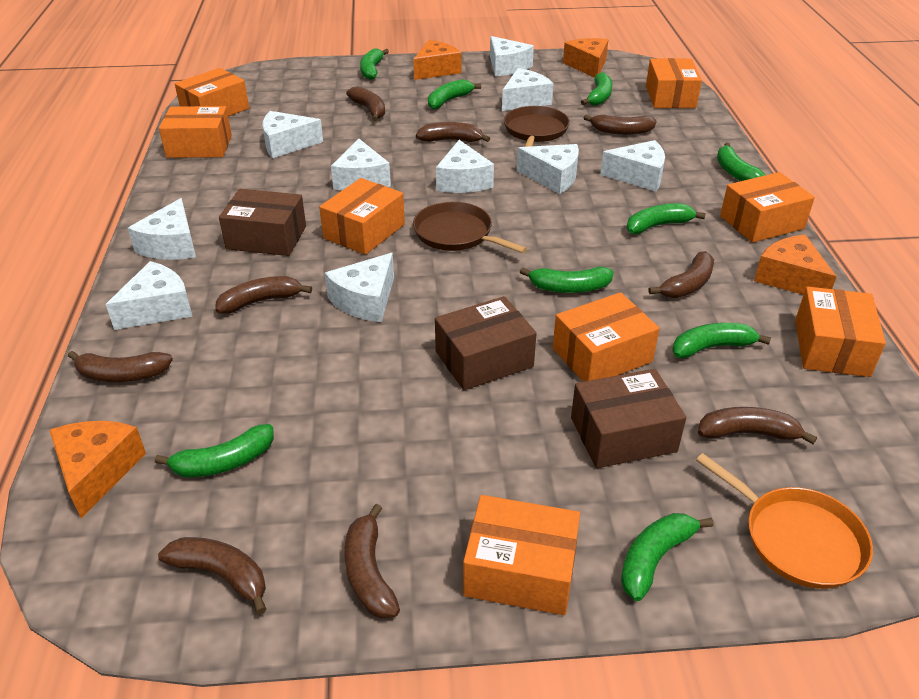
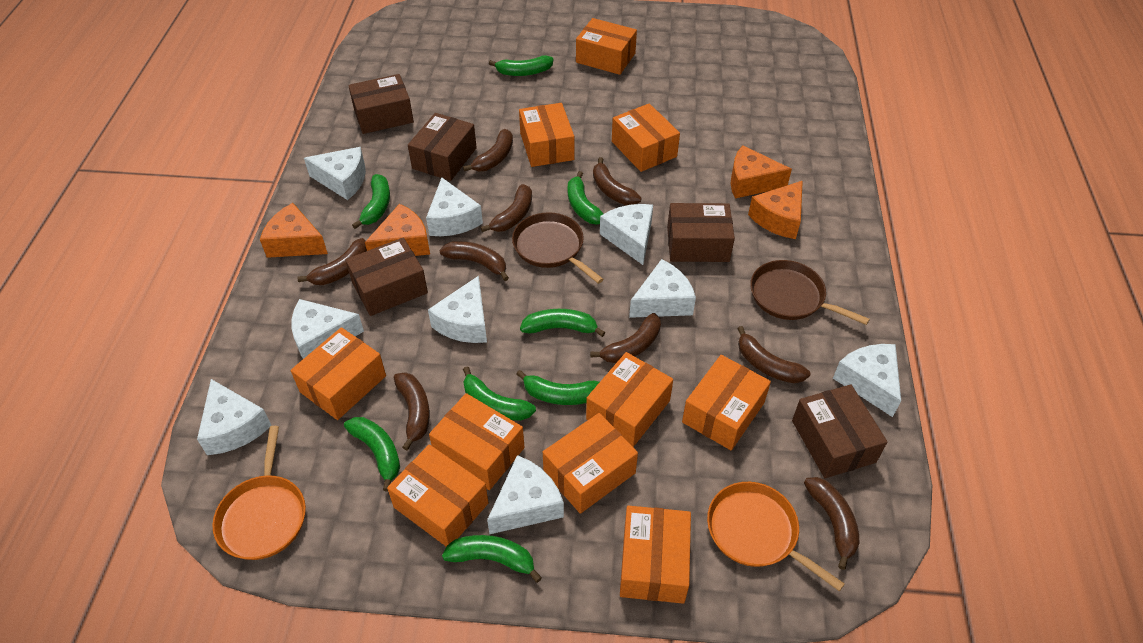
brown box: 3 -> 5
green banana: 9 -> 8
orange box: 8 -> 10
orange pan: 1 -> 2
white cheese: 10 -> 9

